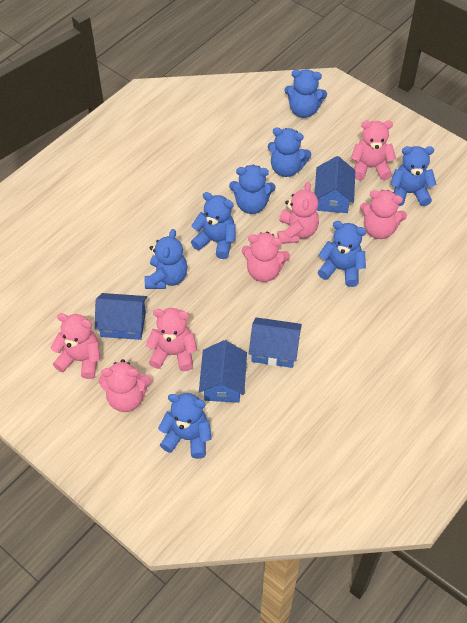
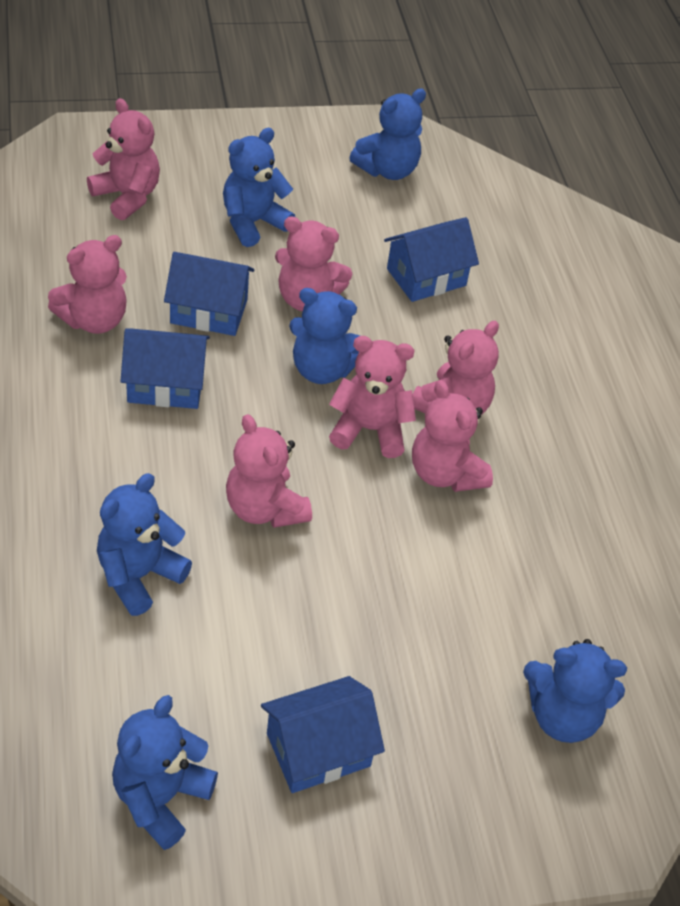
blue teddy bear: 8 -> 6

